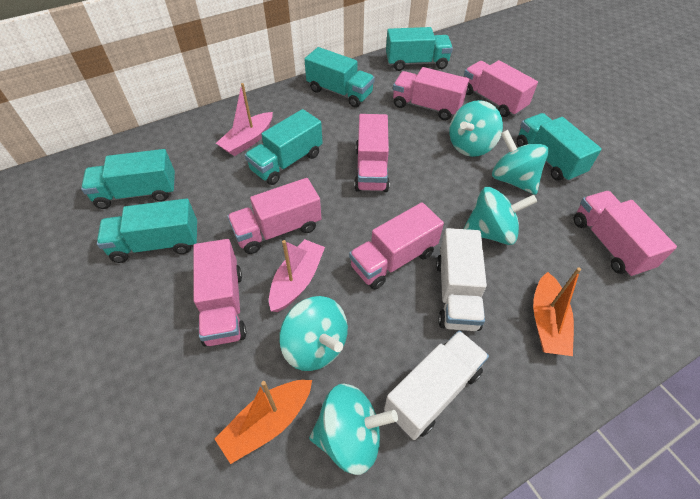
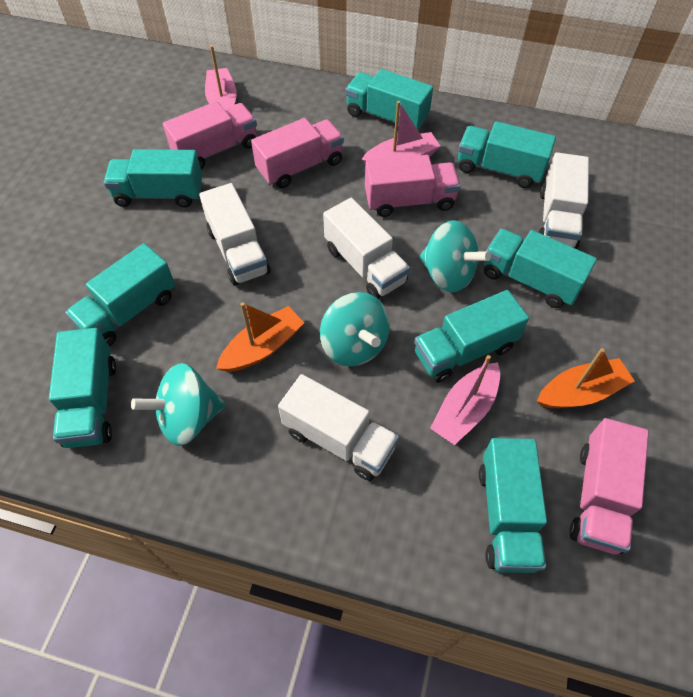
pink boat: 2 -> 3
pink truck: 7 -> 4
turquoise spinning top: 5 -> 3
turquoise truck: 6 -> 8
white truck: 2 -> 4

